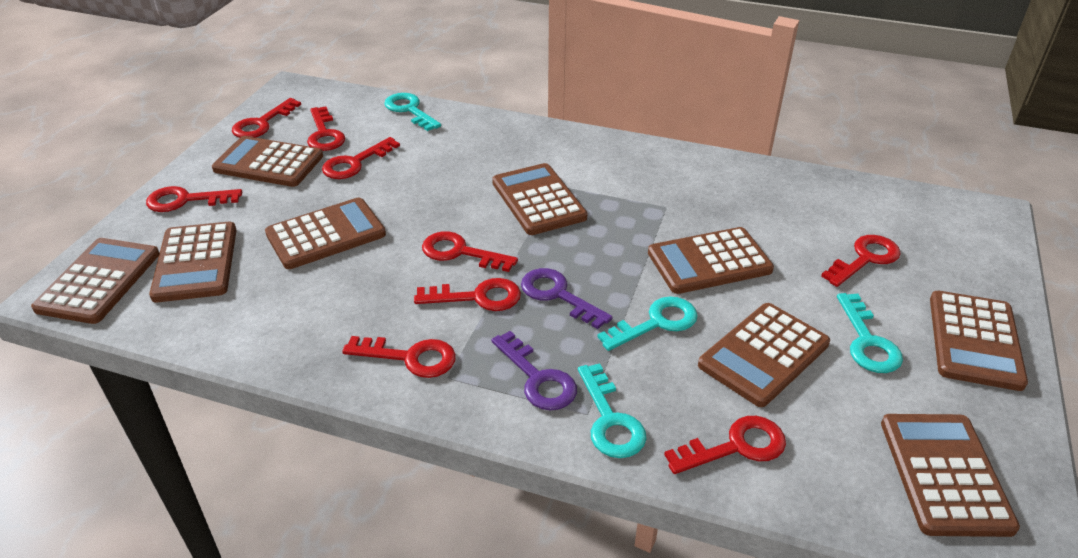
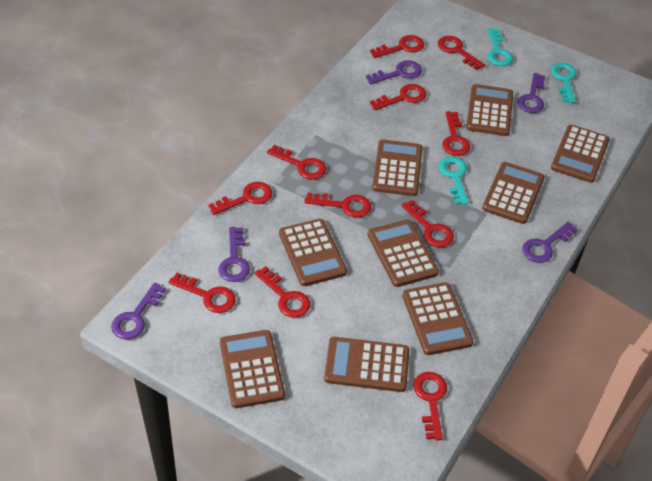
purple key: 2 -> 5
red key: 9 -> 11
turquoise key: 4 -> 3

